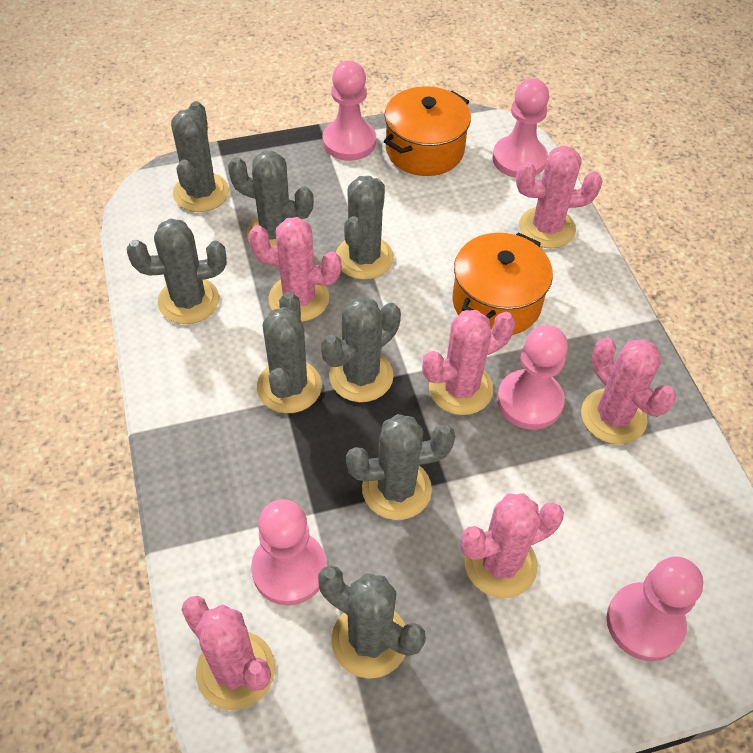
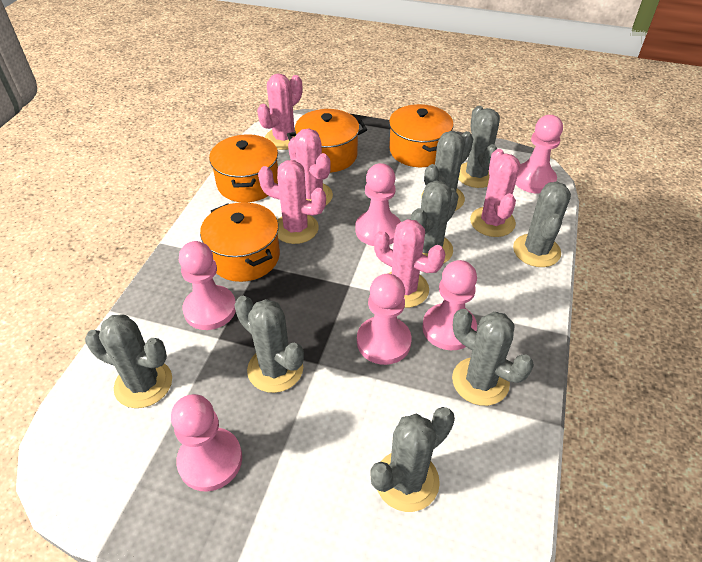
orange pot: 2 -> 4
pink cactus: 6 -> 5
pink pawn: 5 -> 6

